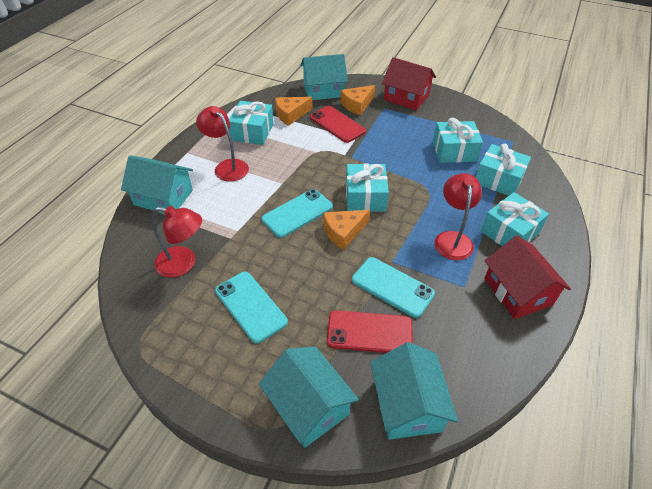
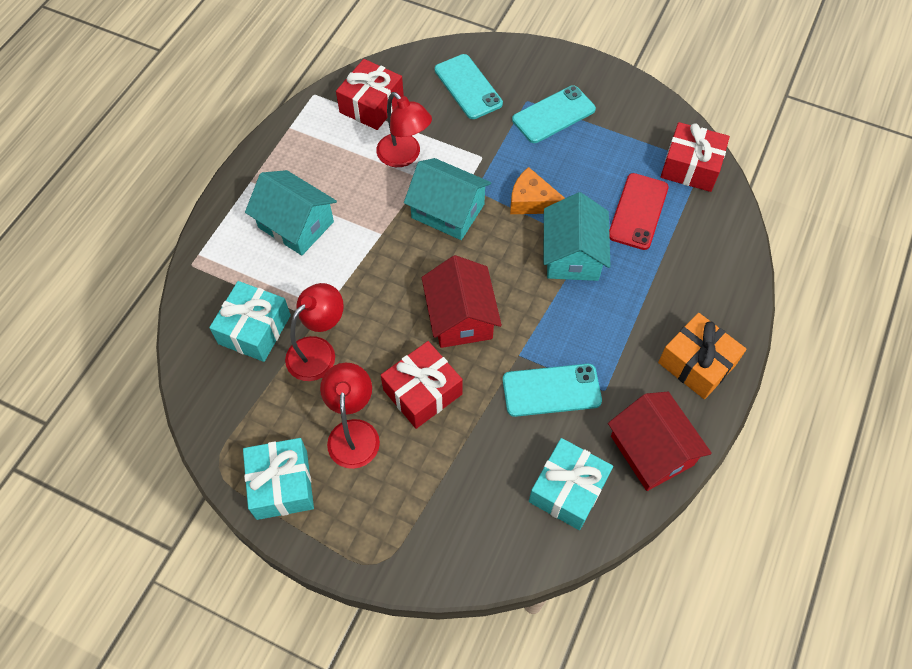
orange cheese: 3 -> 1
orange gift: 0 -> 1
red gift: 0 -> 3
red phone: 2 -> 1
turquoise gift: 5 -> 3
turquoise house: 4 -> 3

